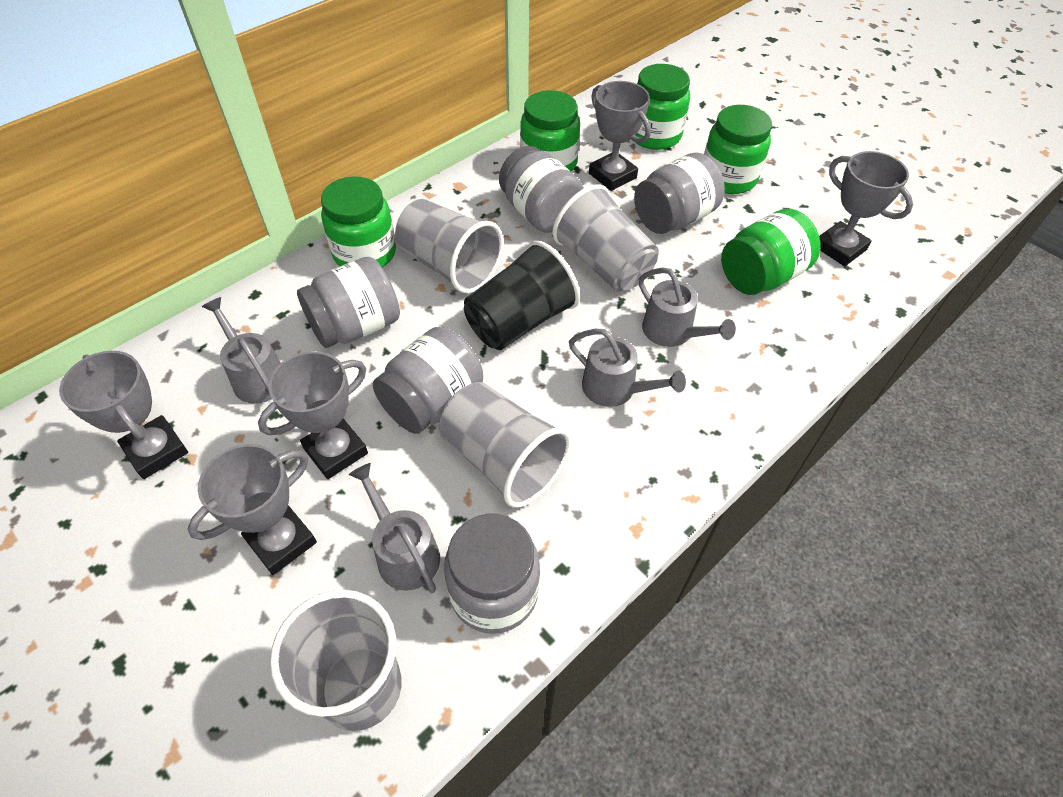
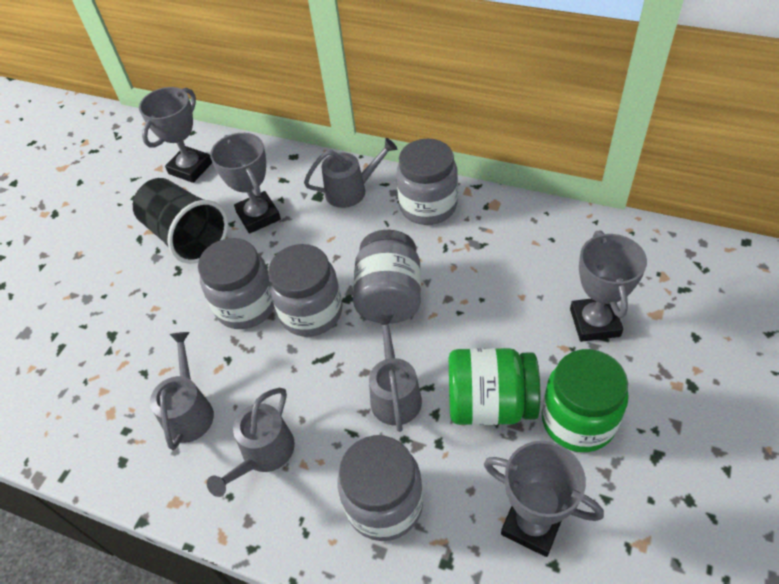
green jar: 5 -> 2
grey cup: 4 -> 0
grey trophy: 5 -> 4

